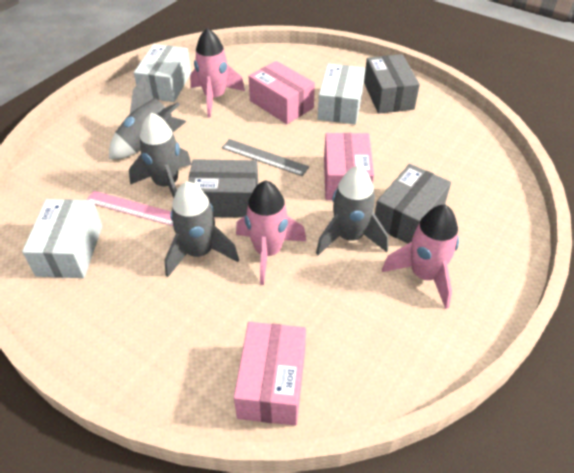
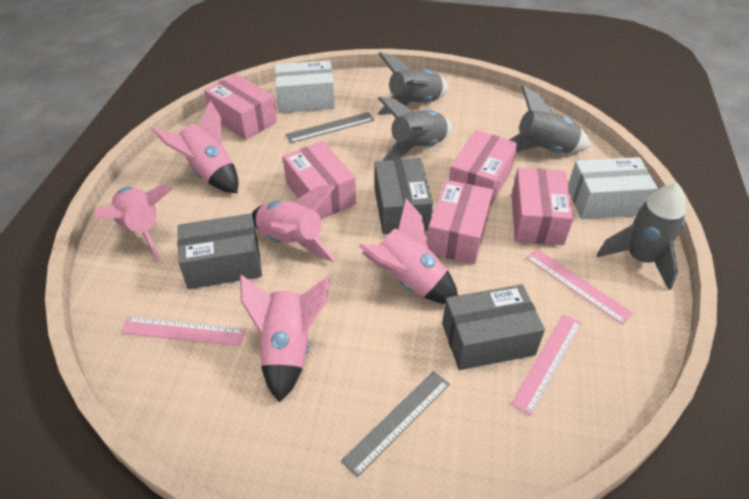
grey ruler: 1 -> 2
pink box: 3 -> 5
pink rocket: 3 -> 5
pink ruler: 1 -> 3
white box: 3 -> 2

